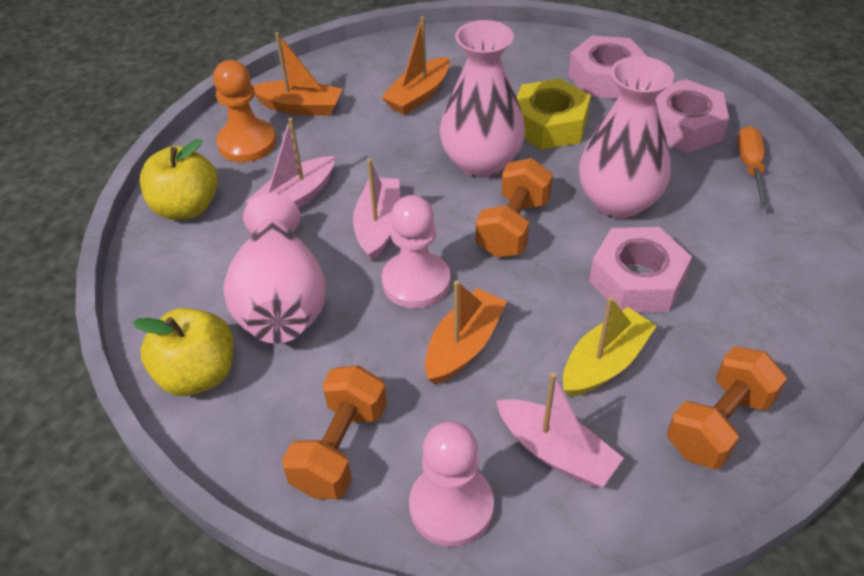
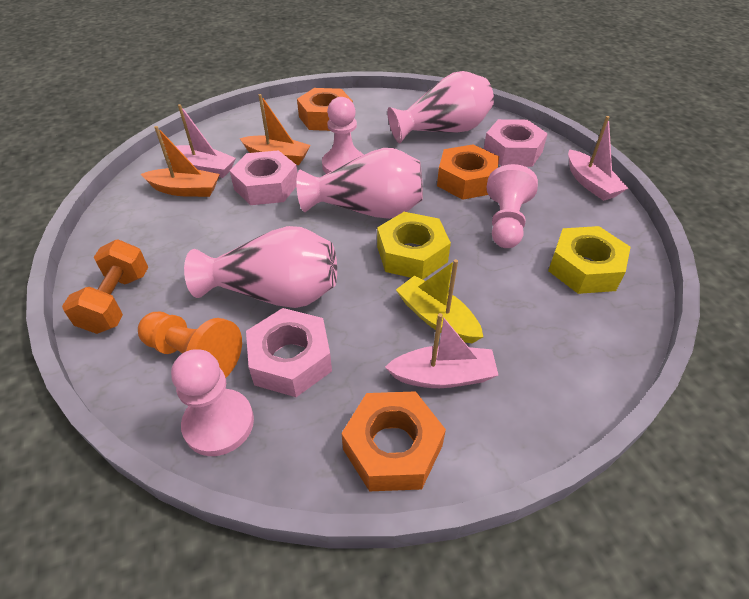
orange boat: 3 -> 2
orange dumbbell: 3 -> 1
orange nut: 0 -> 3
orange screwdriver: 1 -> 0
pink pawn: 2 -> 3
yellow apple: 2 -> 0
yellow nut: 1 -> 2

